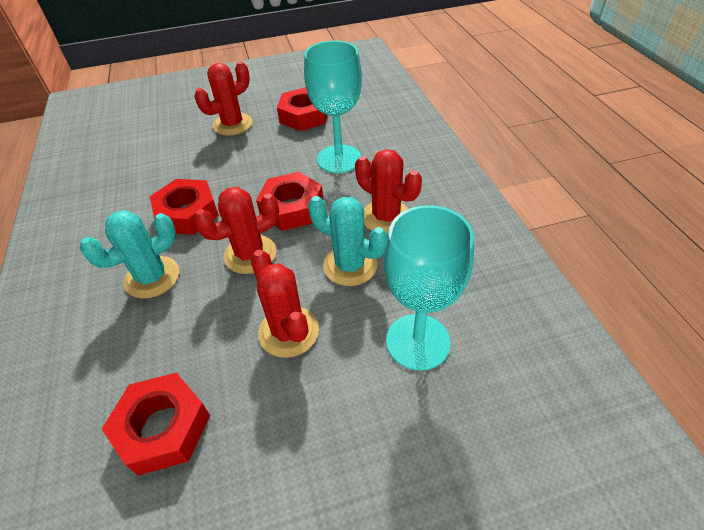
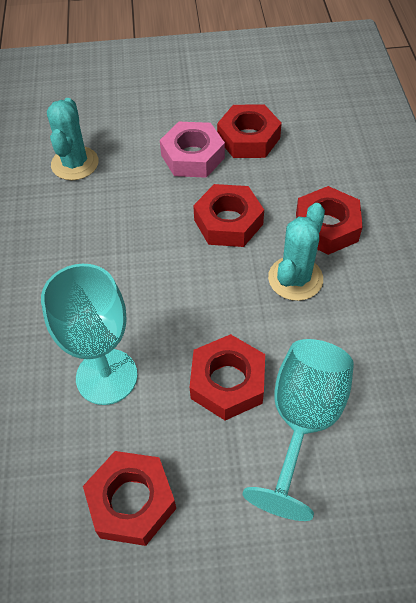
pink nut: 0 -> 1
red cactus: 4 -> 0
red nut: 4 -> 5

